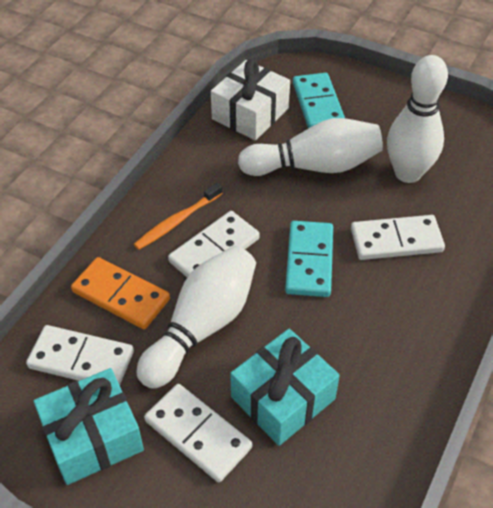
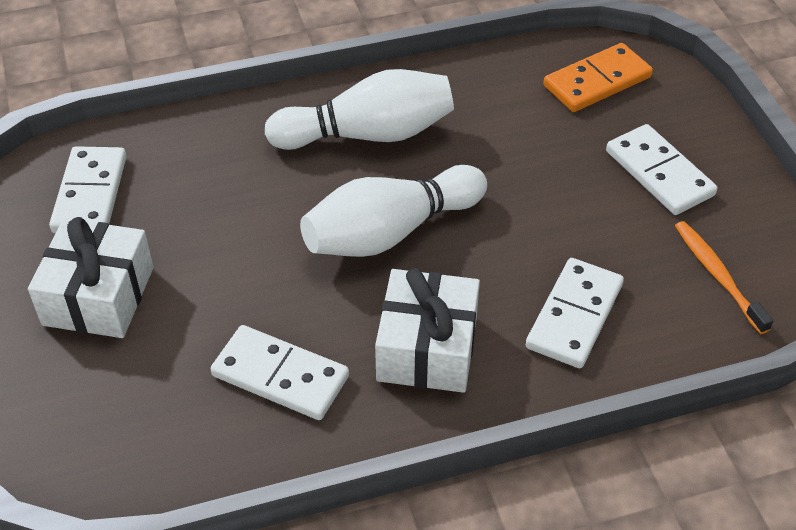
turquoise domino: 2 -> 0
turquoise gift: 2 -> 0
white bowling pin: 3 -> 2
white gift: 1 -> 2

